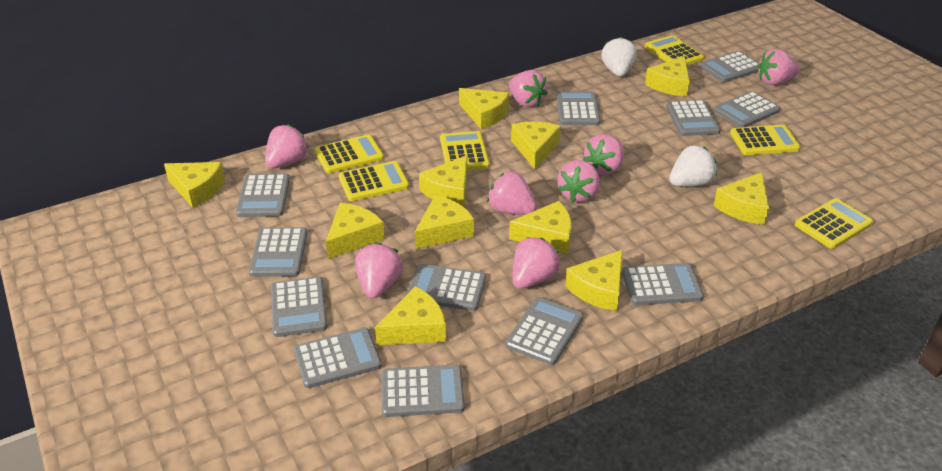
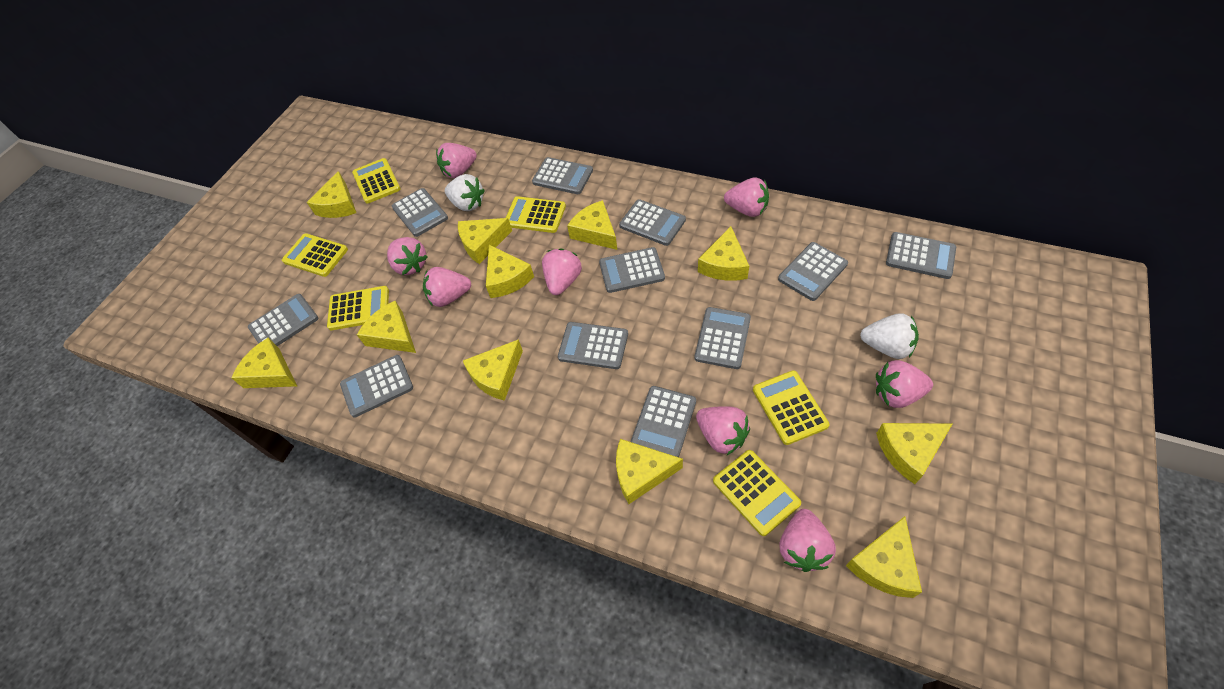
grey calculator: 12 -> 11

